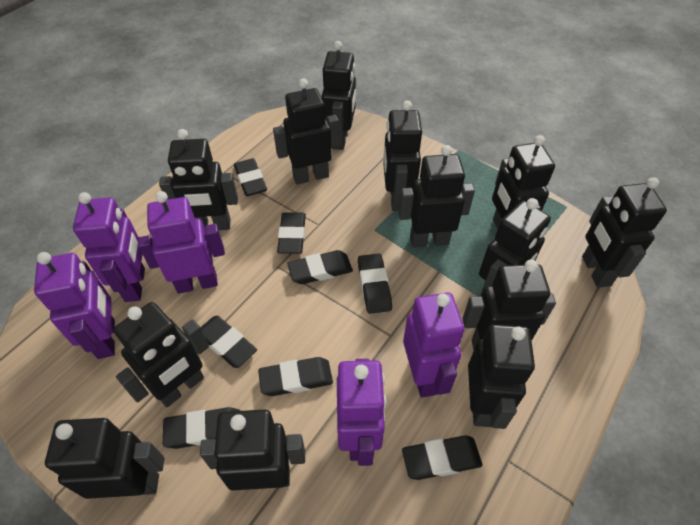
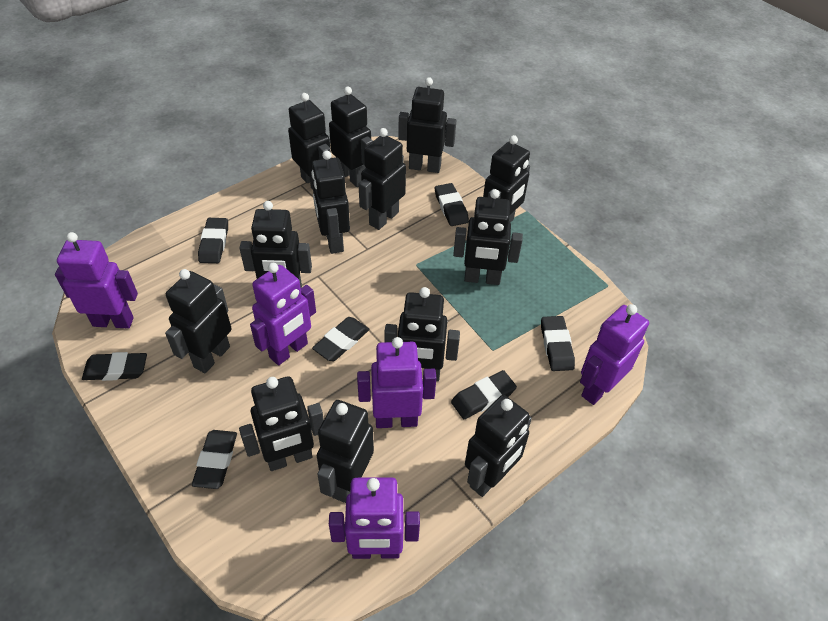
black eraser: 8 -> 7

